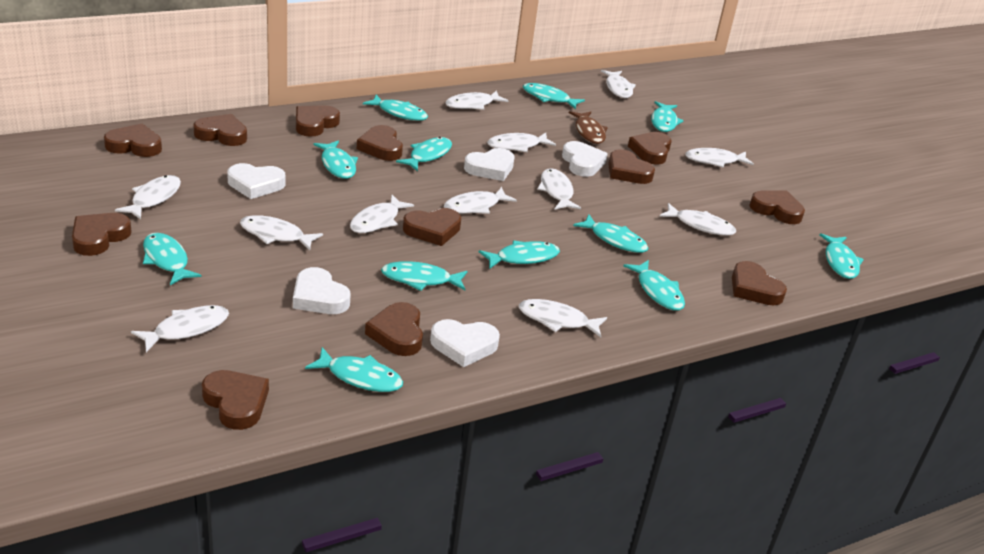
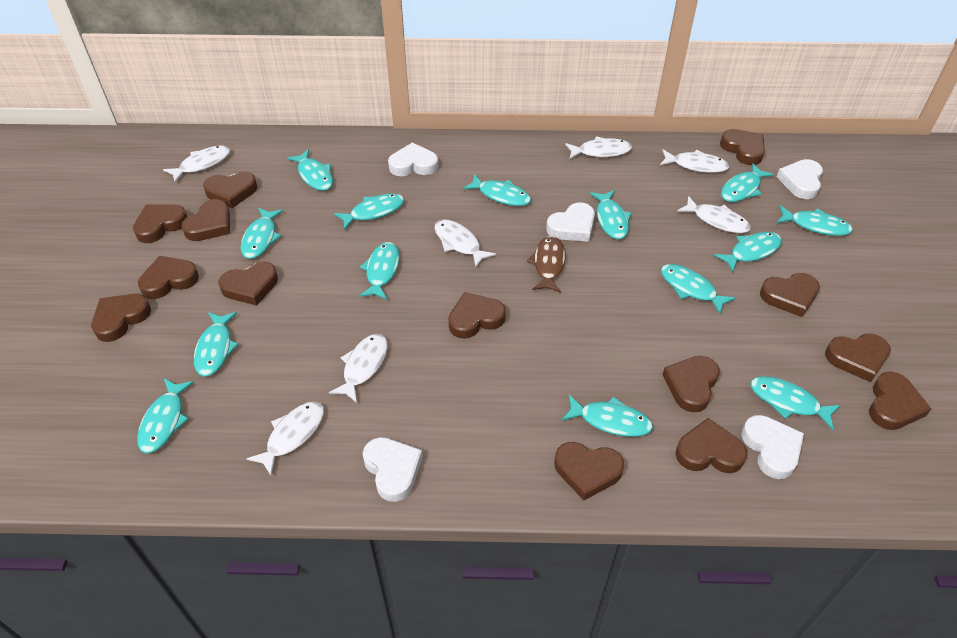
brown heart: 12 -> 14
turquoise fish: 12 -> 14
white fish: 12 -> 7

